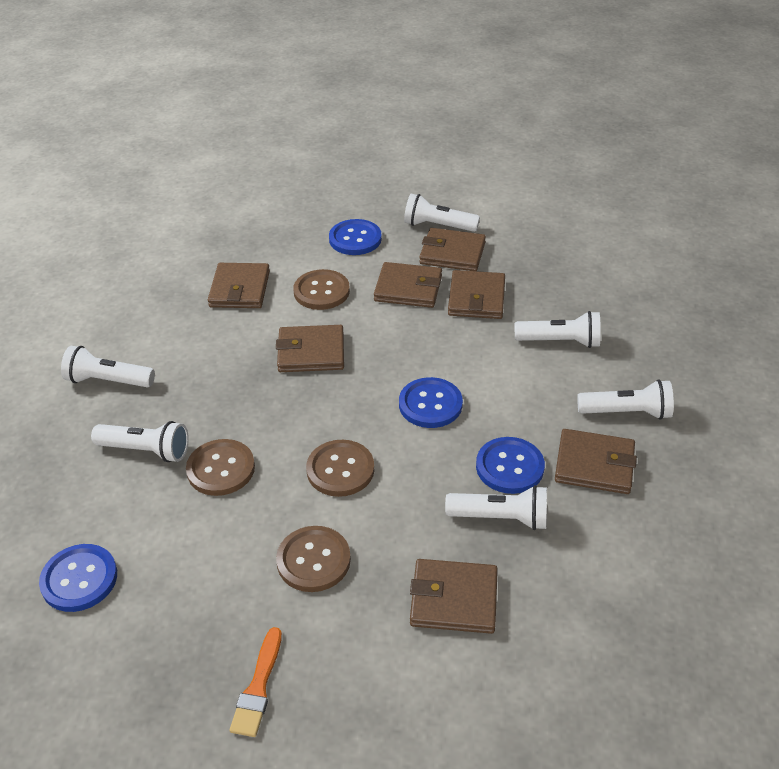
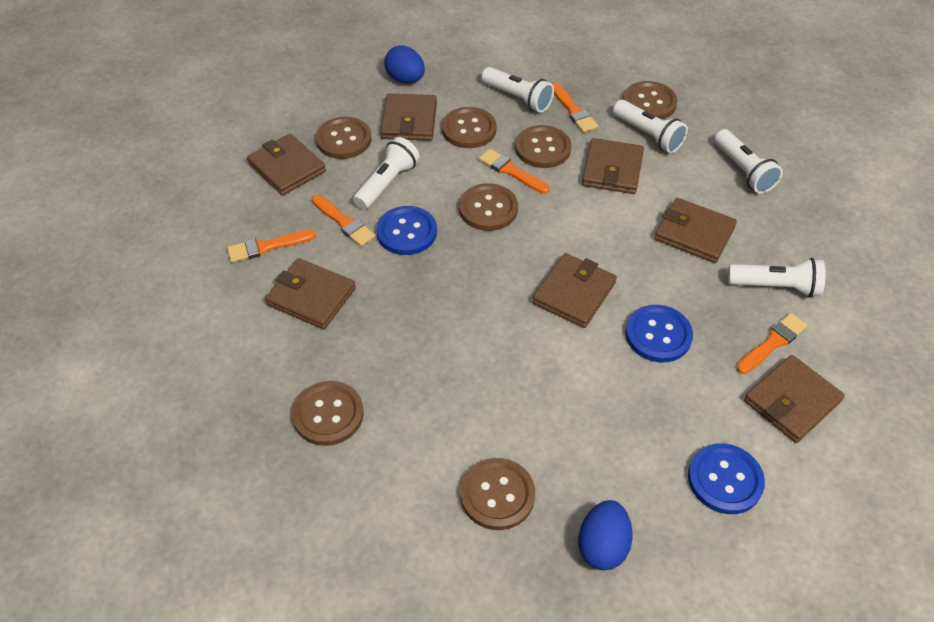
blue button: 4 -> 3
blue egg: 0 -> 2
brown button: 4 -> 7
orange brush: 1 -> 5
white flashlight: 6 -> 5

